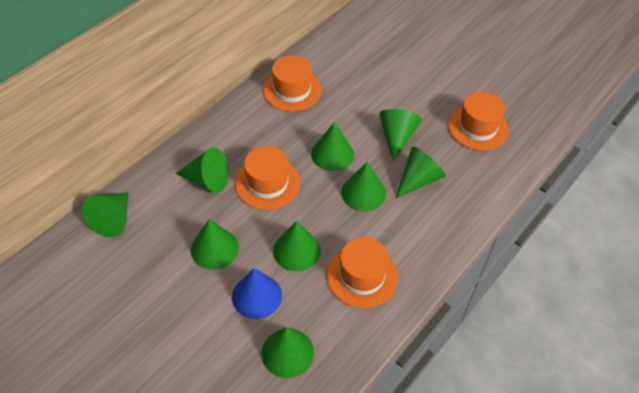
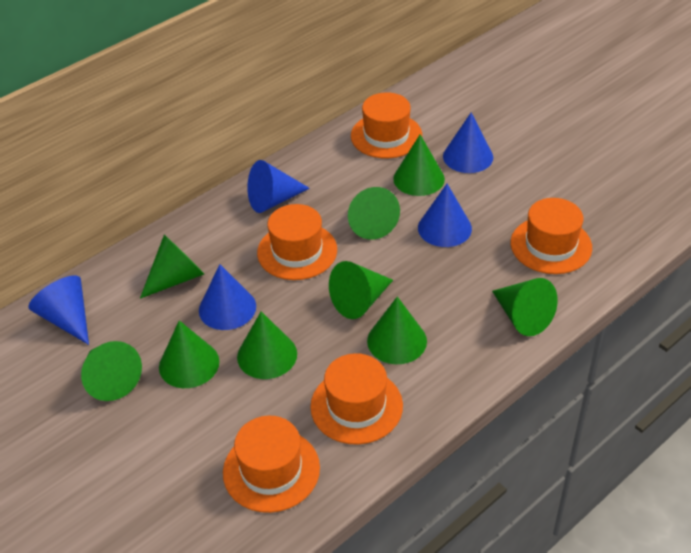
blue cone: 1 -> 5
orange hat: 4 -> 5

